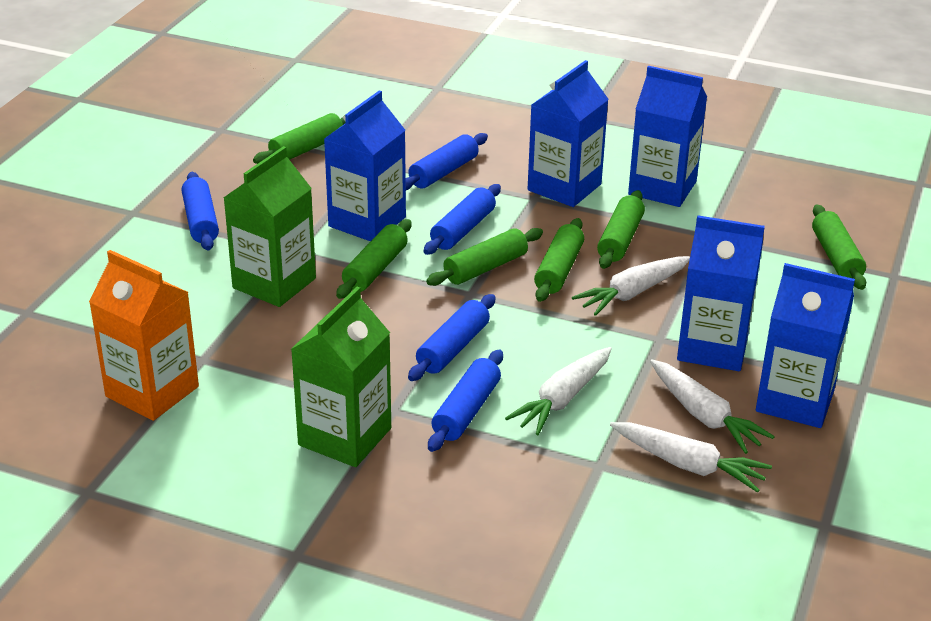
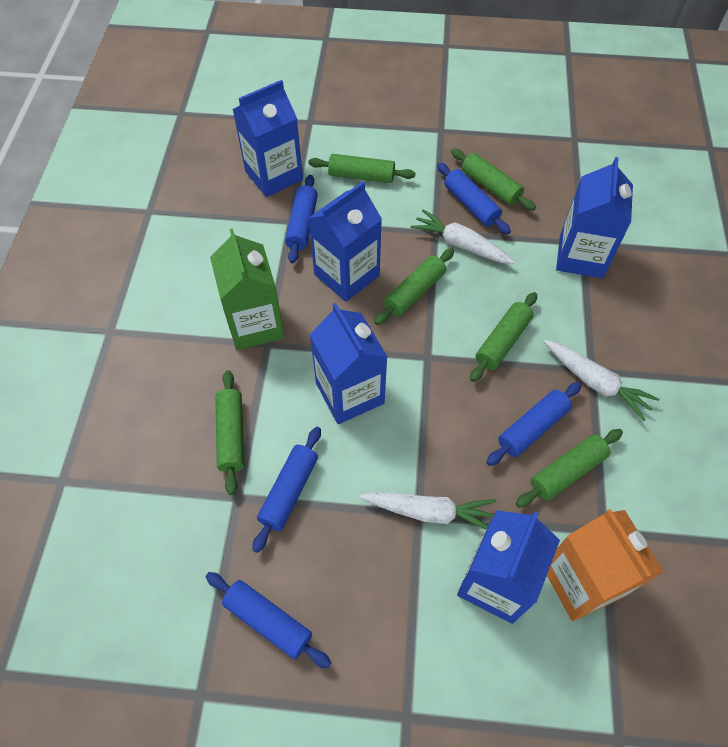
green carton: 2 -> 1
white carrot: 4 -> 3

